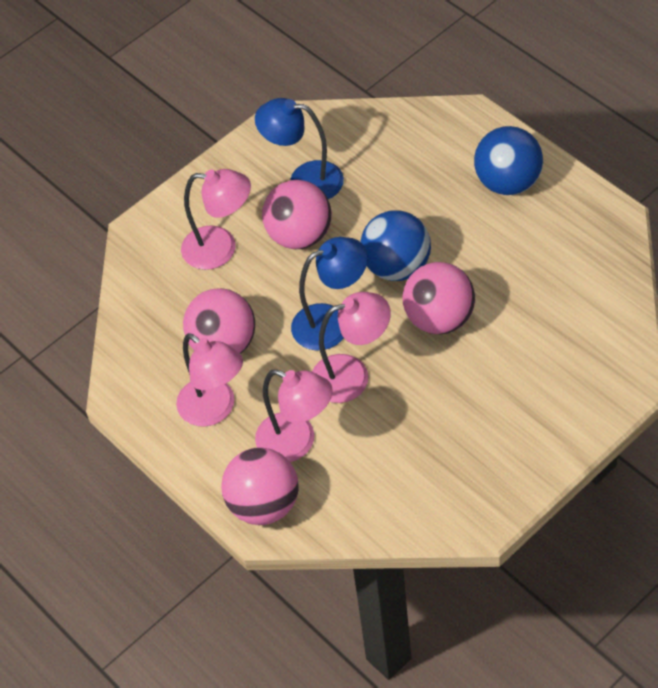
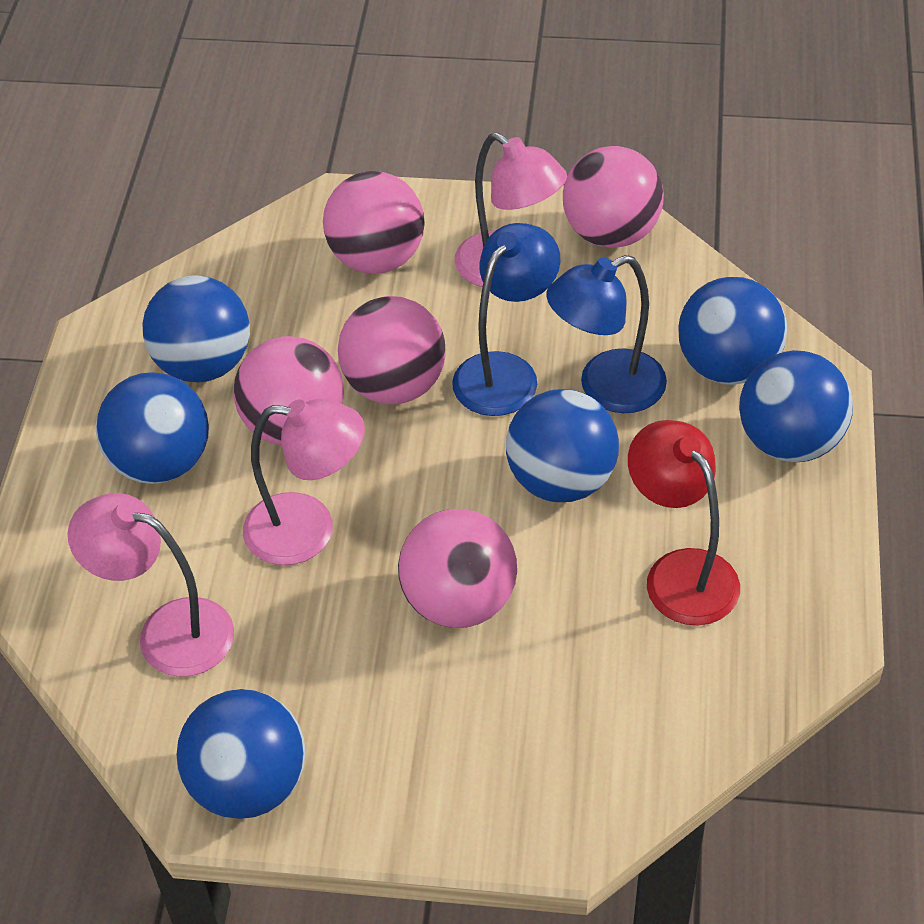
blue ball: 2 -> 6
pink ball: 4 -> 5
pink lamp: 4 -> 3
red lamp: 0 -> 1

